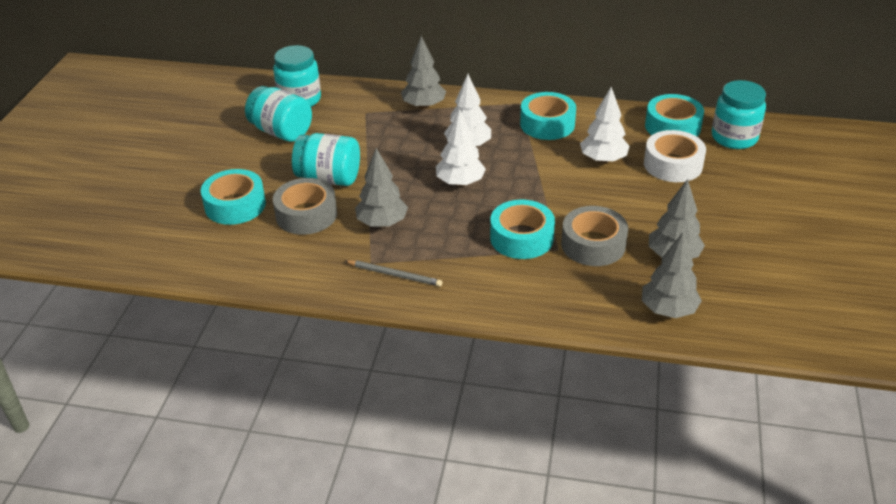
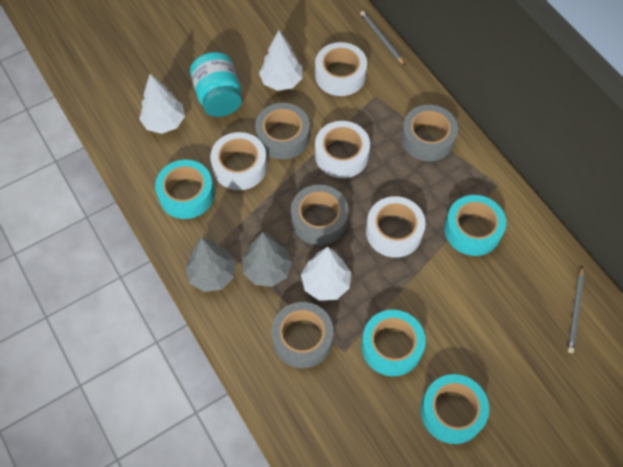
grey pencil: 1 -> 2
grey tape: 2 -> 4
grey tree: 4 -> 2
turquoise jar: 4 -> 1
white tape: 1 -> 4

